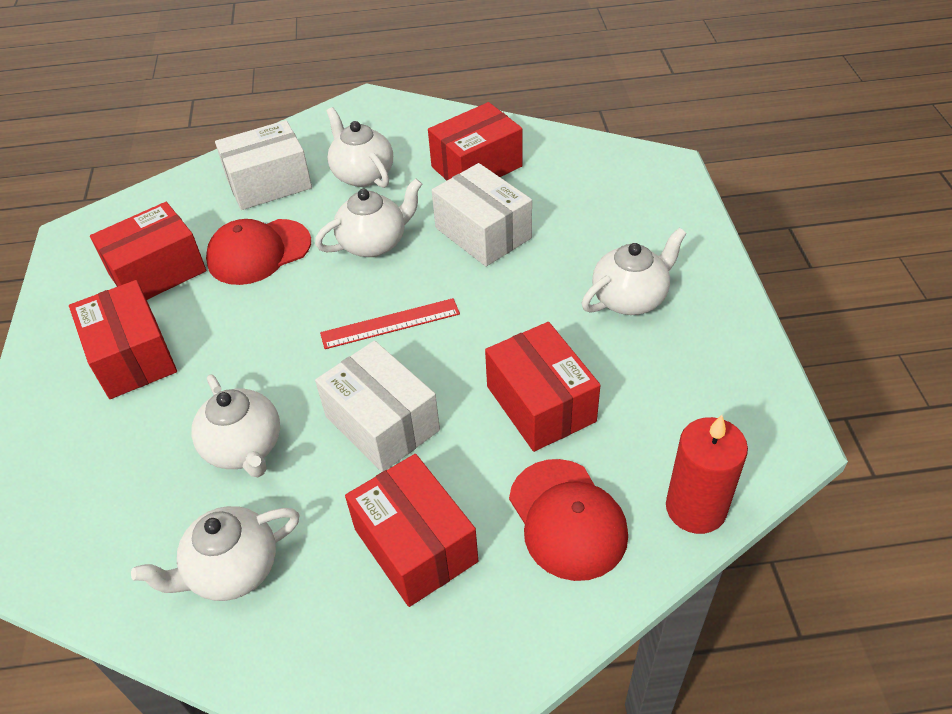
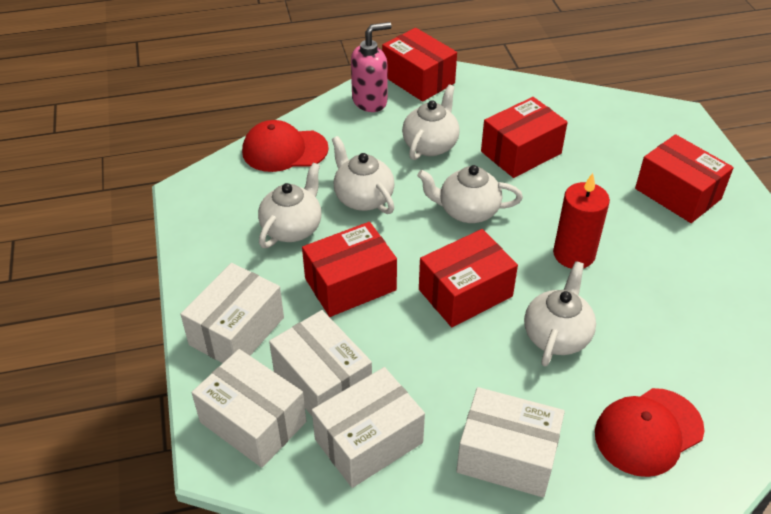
pink soap dispenser: 0 -> 1
red ruler: 1 -> 0
white box: 3 -> 5

